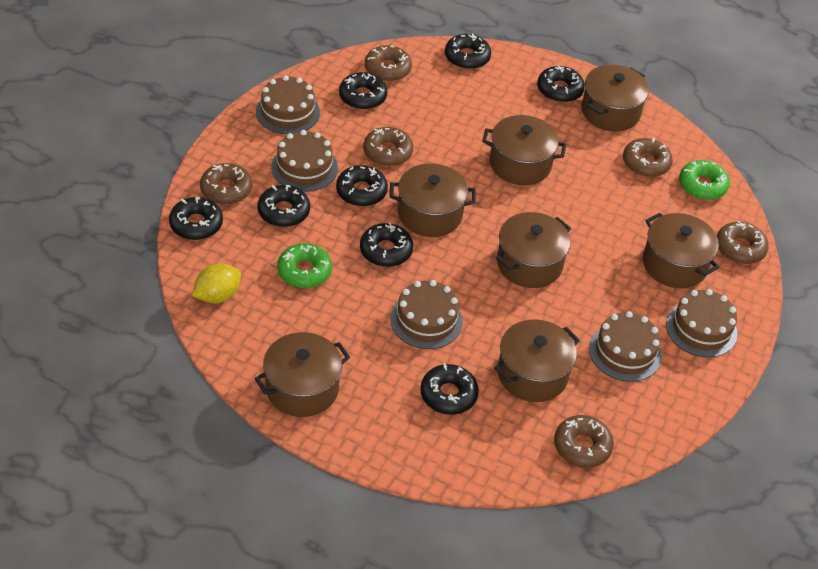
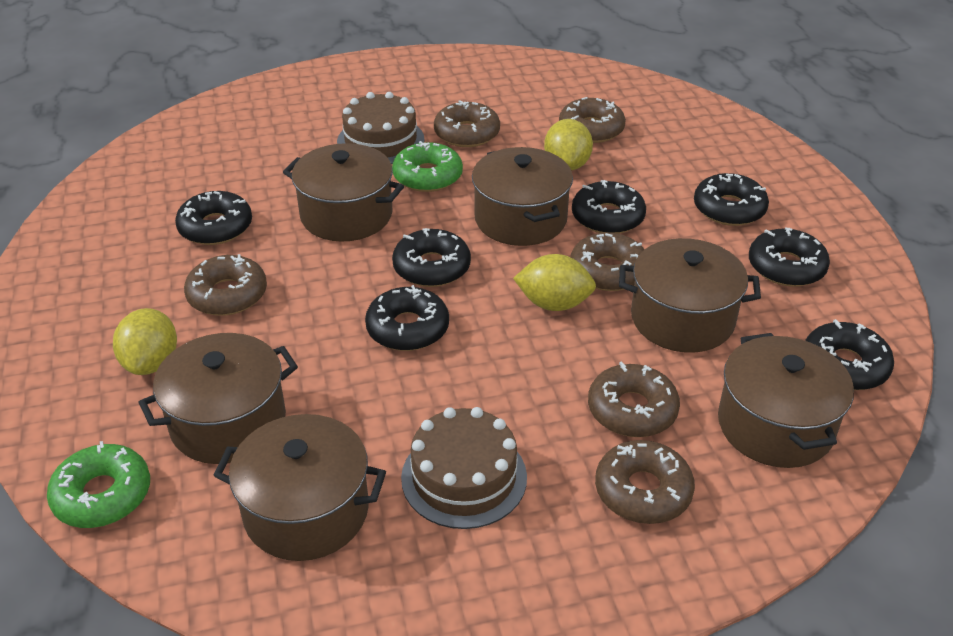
black donut: 8 -> 7
brown cake: 5 -> 2
brown pot: 7 -> 6
yellow lemon: 1 -> 3

